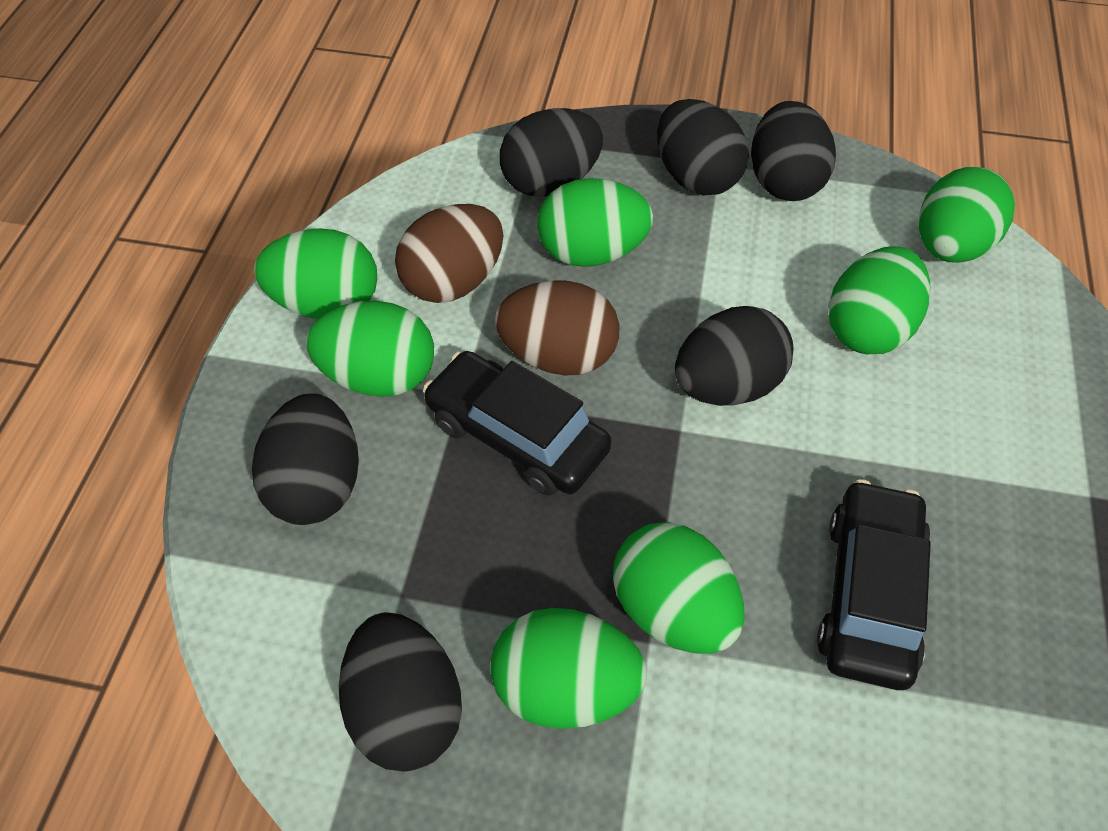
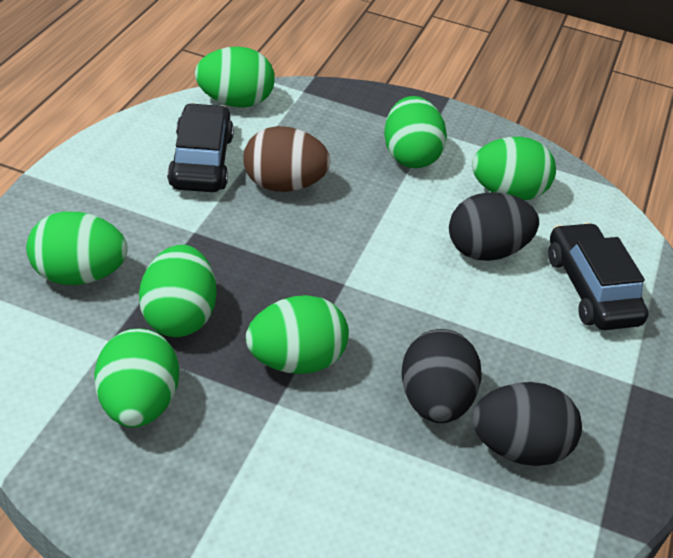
black egg: 6 -> 3
brown egg: 2 -> 1

